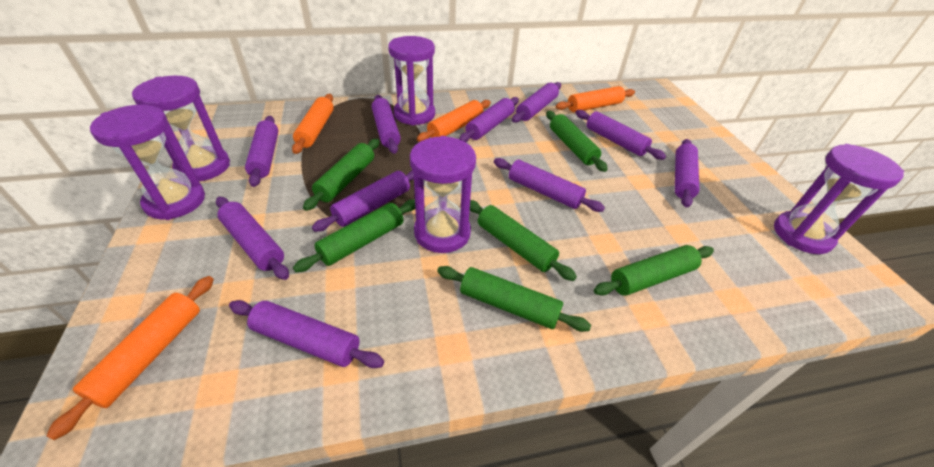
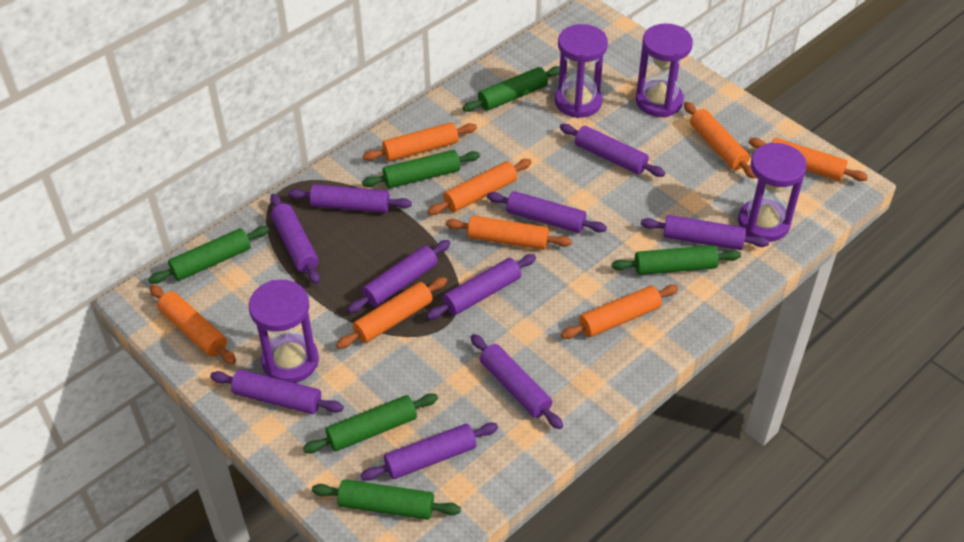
orange rolling pin: 4 -> 8
purple hourglass: 5 -> 4

